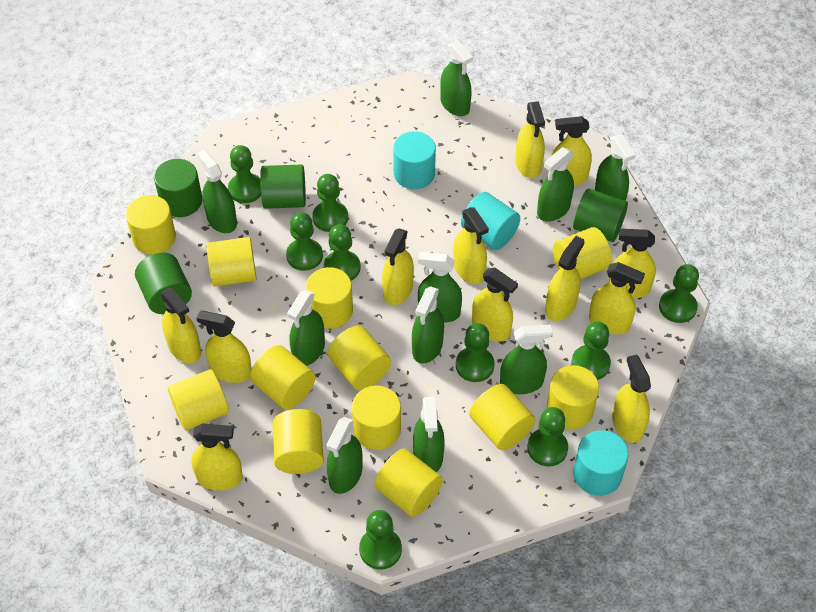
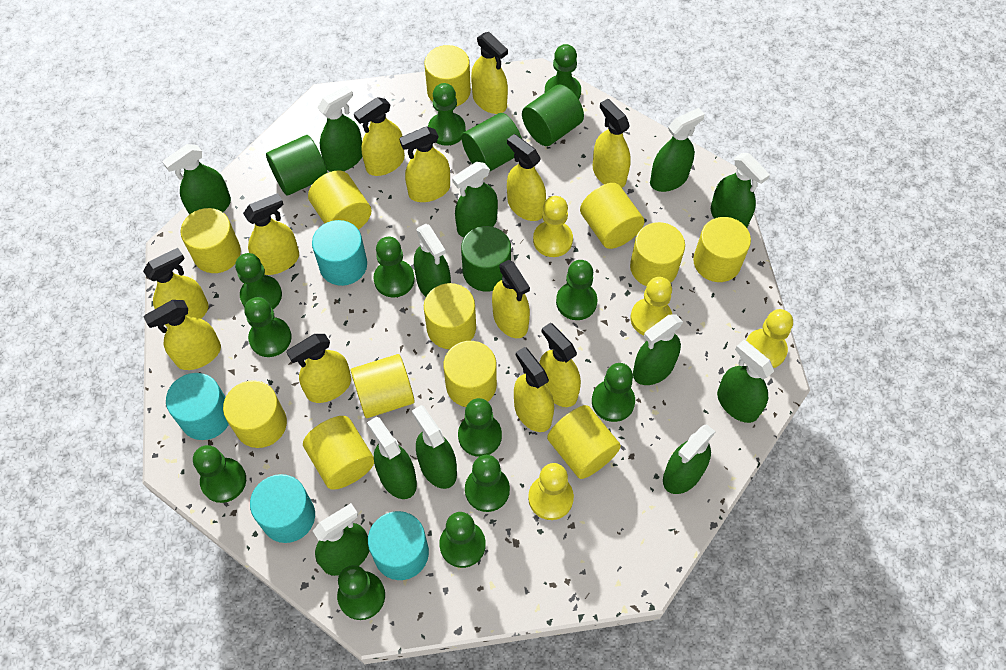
green pawn: 9 -> 12
green spray bottle: 10 -> 12
turquoise cylinder: 3 -> 4
yellow pawn: 0 -> 4

